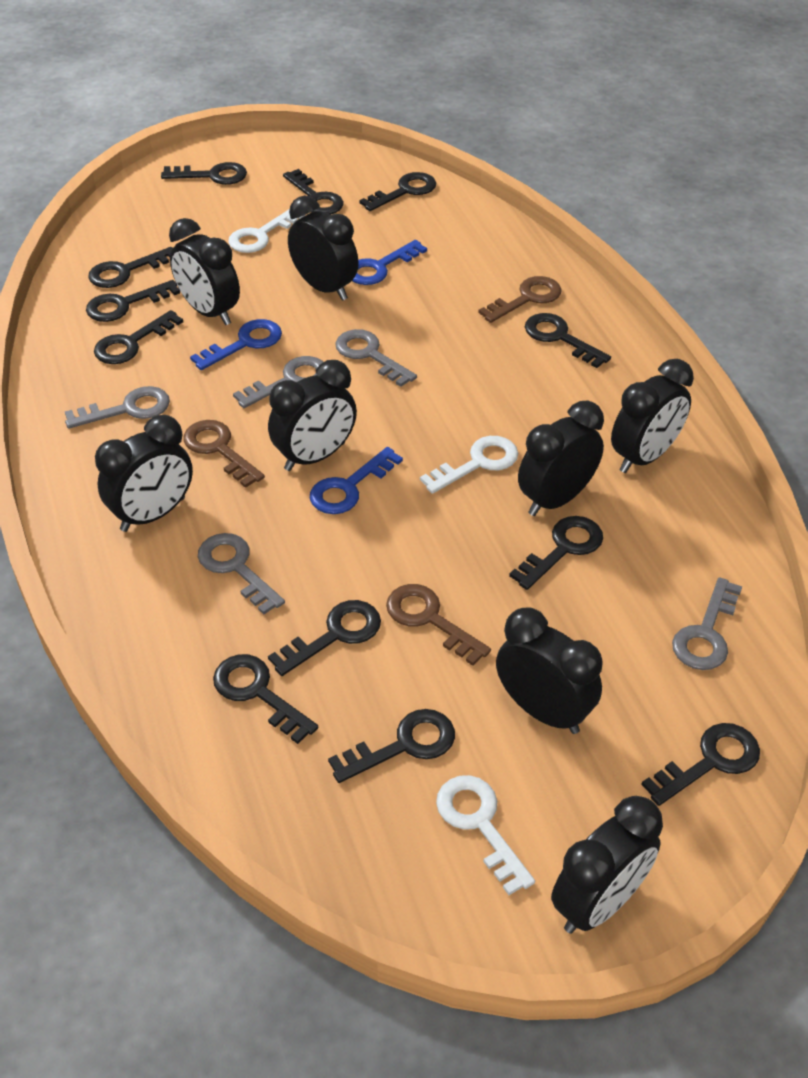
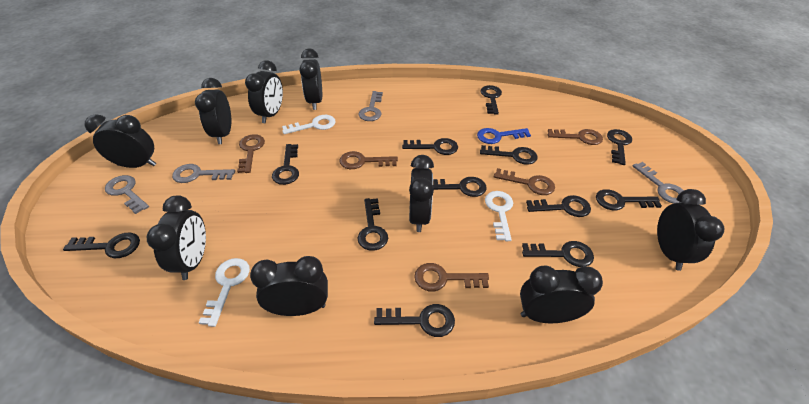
black clock: 8 -> 9
blue key: 3 -> 1
brown key: 3 -> 5
grey key: 5 -> 4

